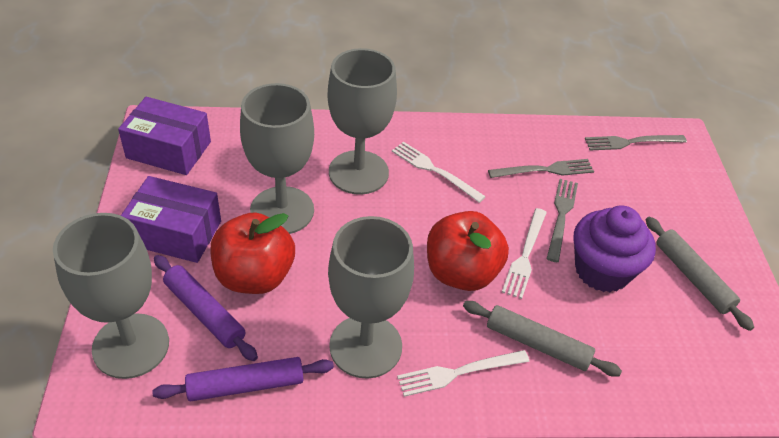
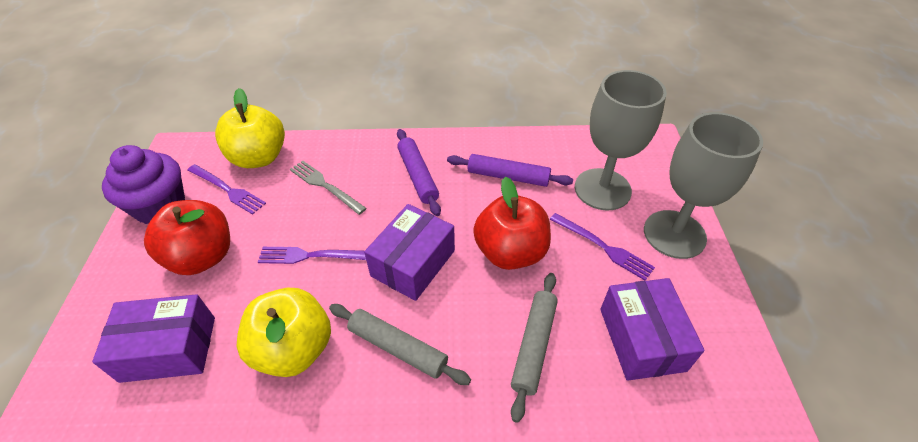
grey fork: 3 -> 1
grey goblet: 4 -> 2
purple box: 2 -> 3
purple fork: 0 -> 3
white fork: 3 -> 0
yellow apple: 0 -> 2

